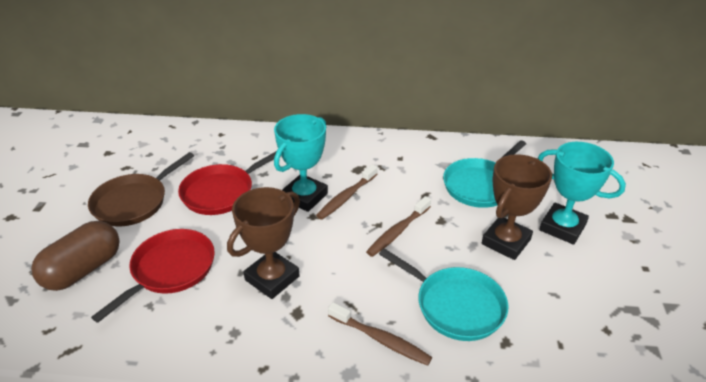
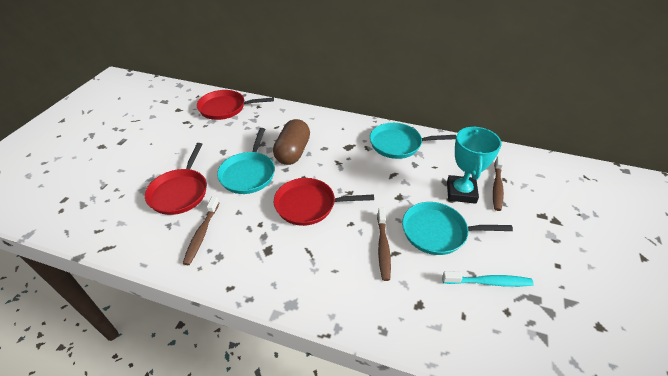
brown pan: 1 -> 0
brown trophy: 2 -> 0
red pan: 2 -> 3
turquoise pan: 2 -> 3
turquoise toothbrush: 0 -> 1
turquoise trophy: 2 -> 1

